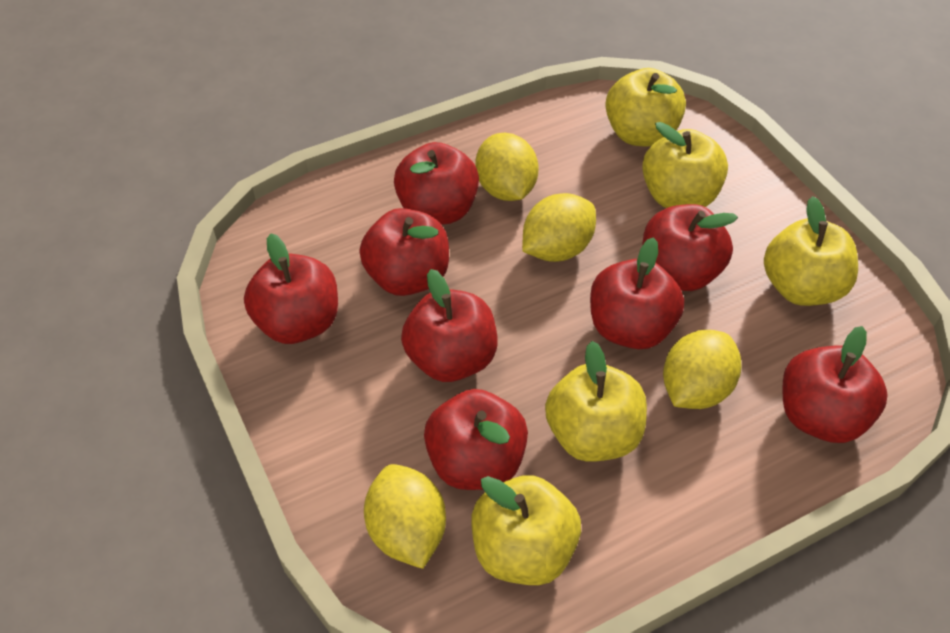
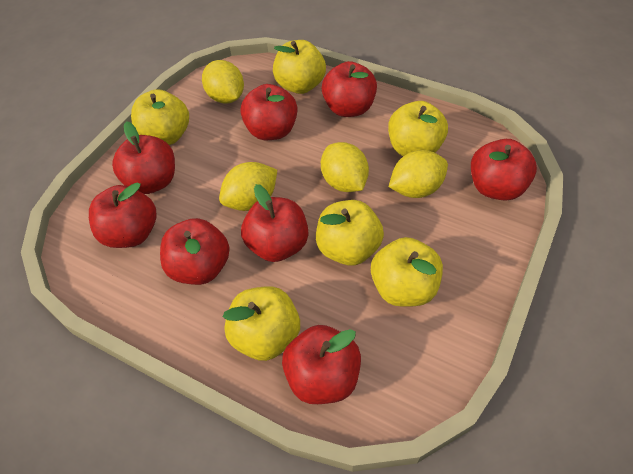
yellow apple: 5 -> 6

